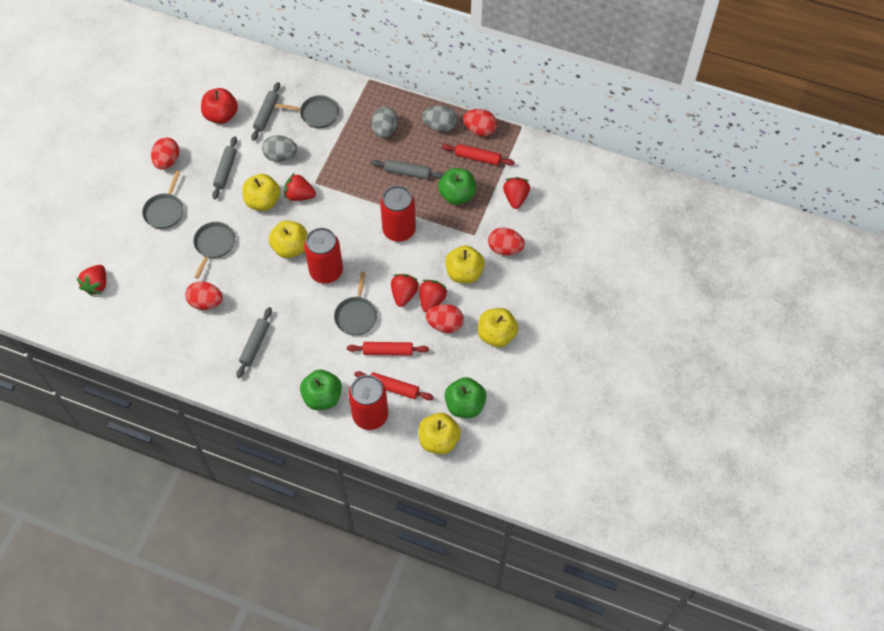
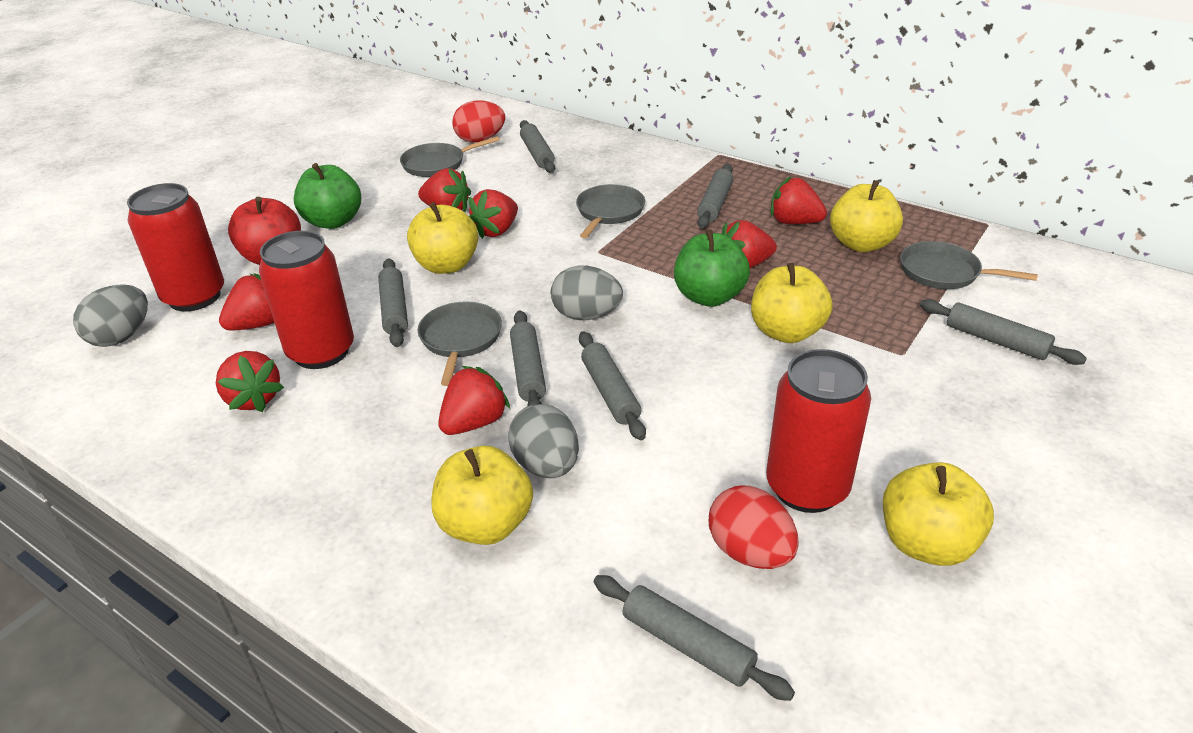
green apple: 3 -> 2
grey rolling pin: 4 -> 7
red egg: 5 -> 2
red rolling pin: 3 -> 0
red strawberry: 5 -> 7

